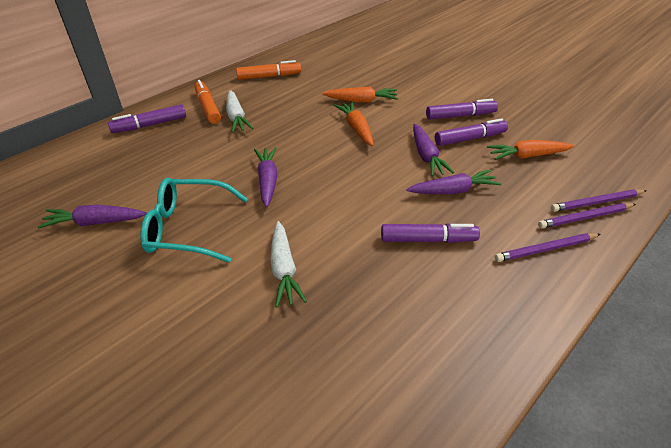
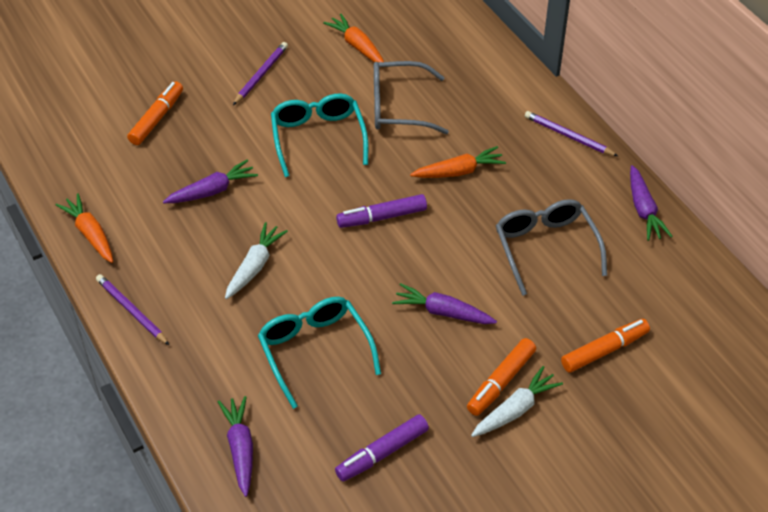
grey glasses: 0 -> 2
orange marker: 2 -> 3
purple marker: 4 -> 2
turquoise glasses: 1 -> 2

